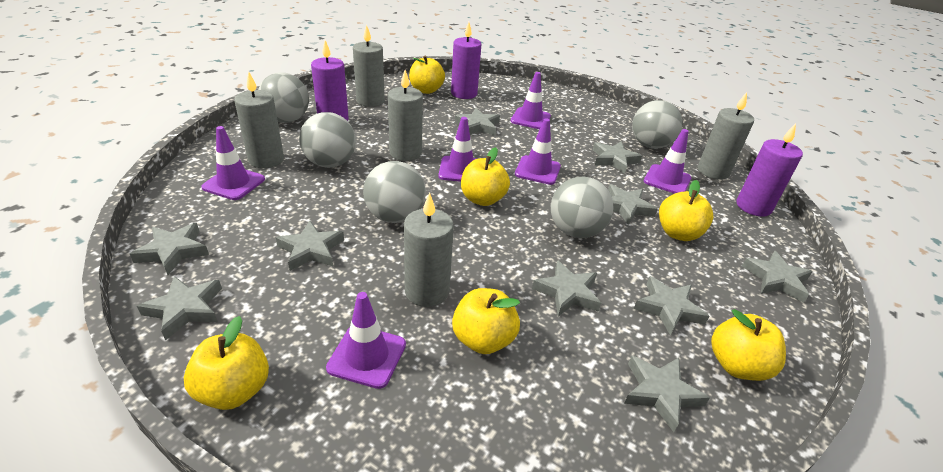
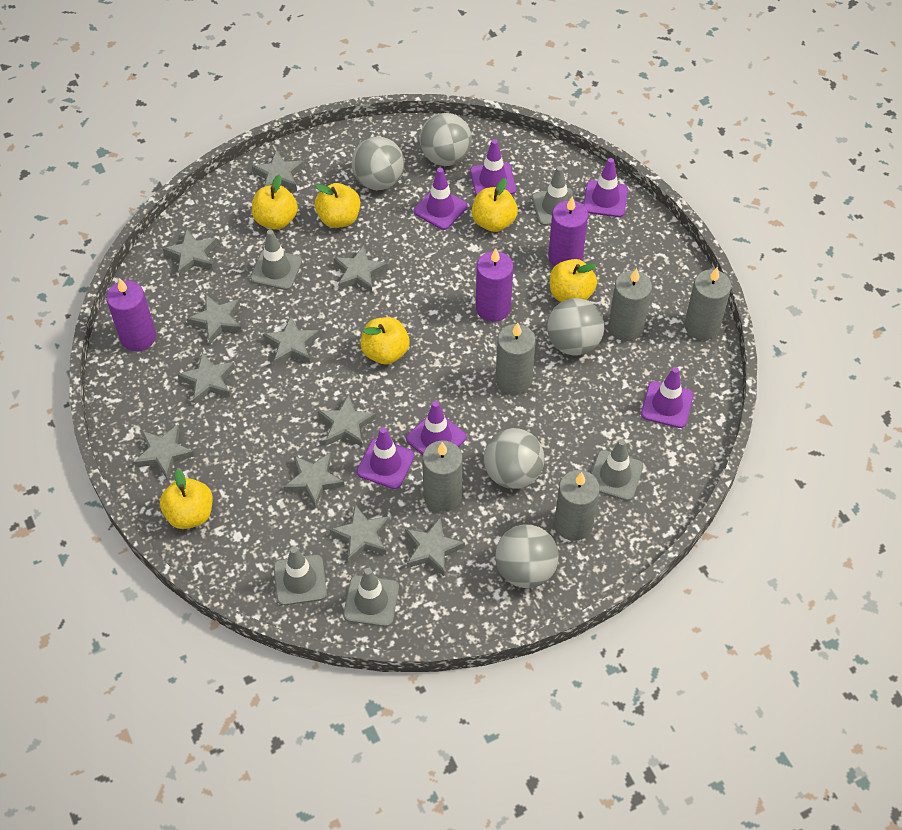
grey star: 10 -> 11
grey traffic cone: 0 -> 5

